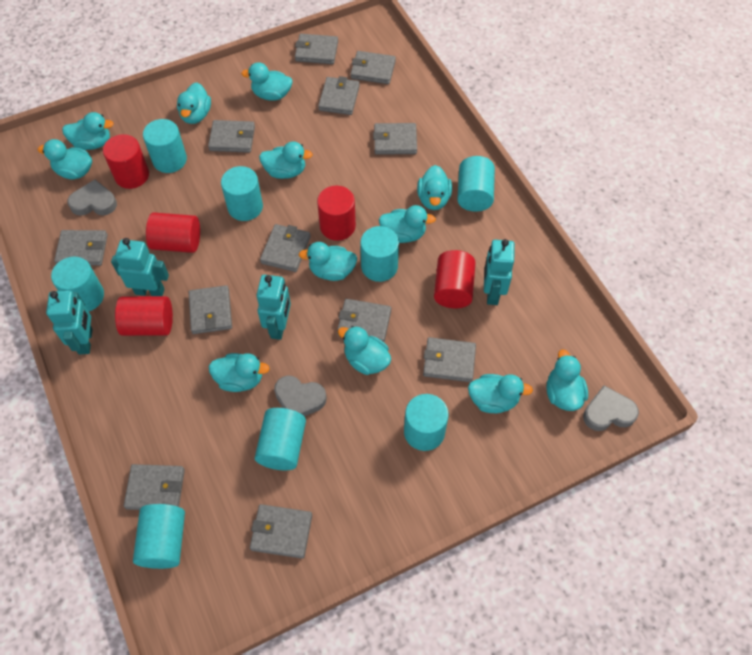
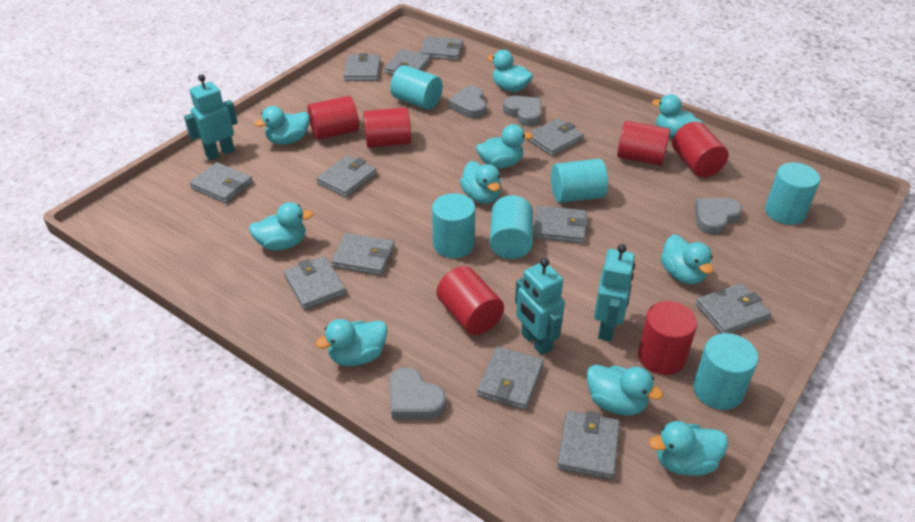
grey heart: 3 -> 4
red cylinder: 5 -> 6
turquoise cylinder: 8 -> 6
turquoise duck: 12 -> 10
turquoise robot: 4 -> 3

